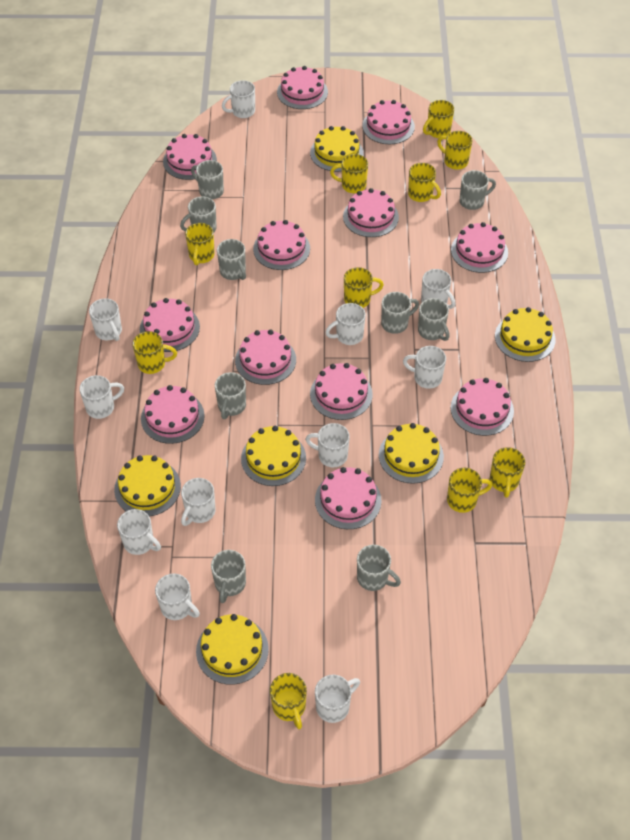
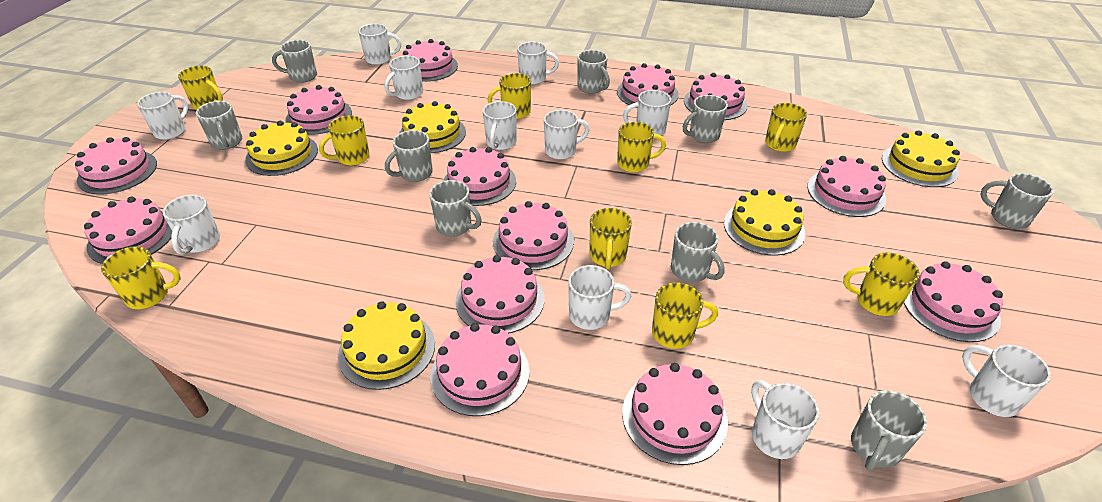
pink cake: 12 -> 13
yellow cake: 6 -> 5
yellow mug: 10 -> 9

